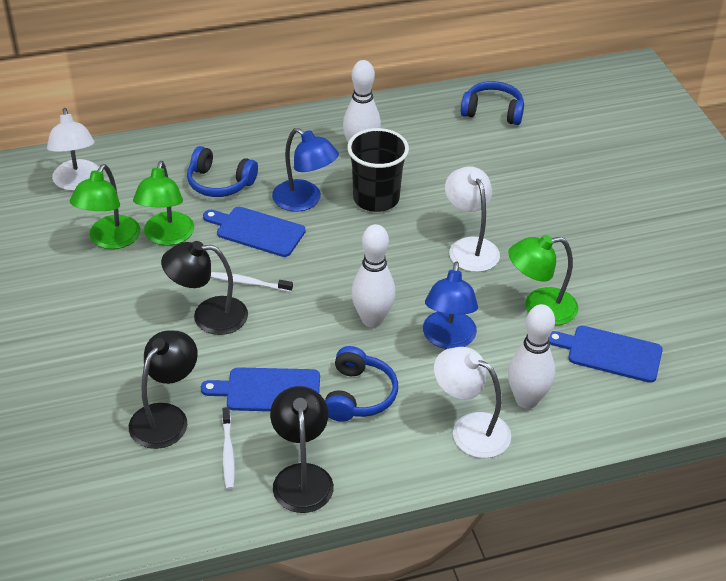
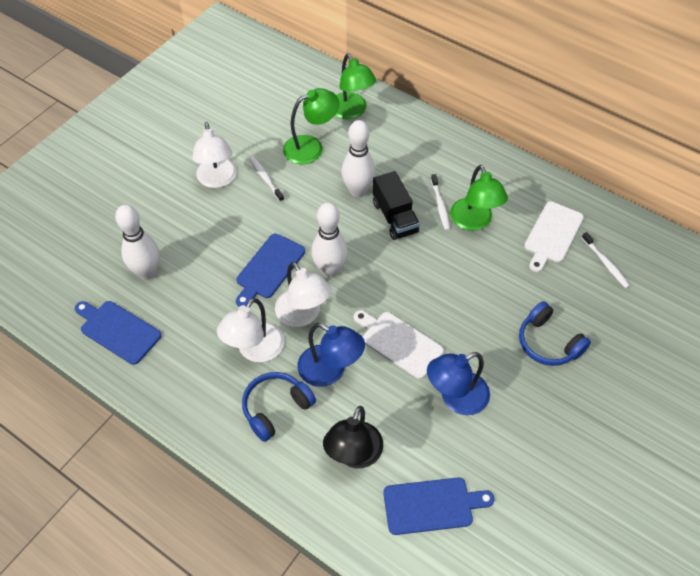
black cup: 1 -> 0
black lamp: 3 -> 1
black truck: 0 -> 1
blue headphones: 3 -> 2
white cutting board: 0 -> 2
white toothbrush: 2 -> 3

